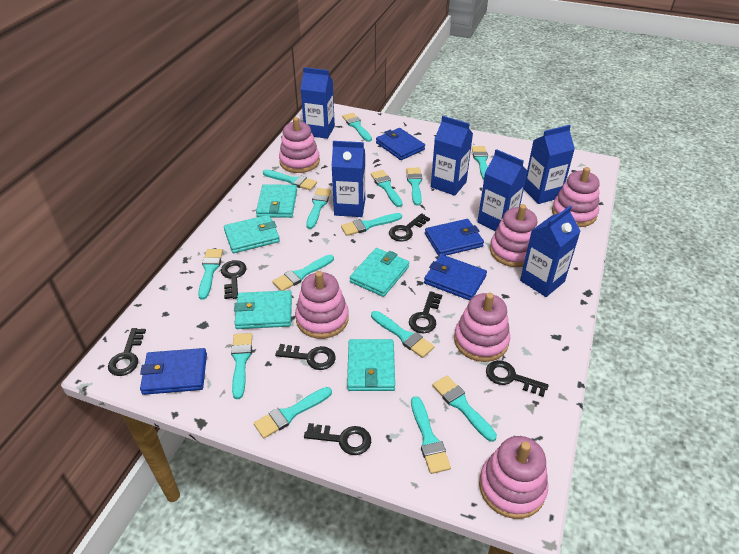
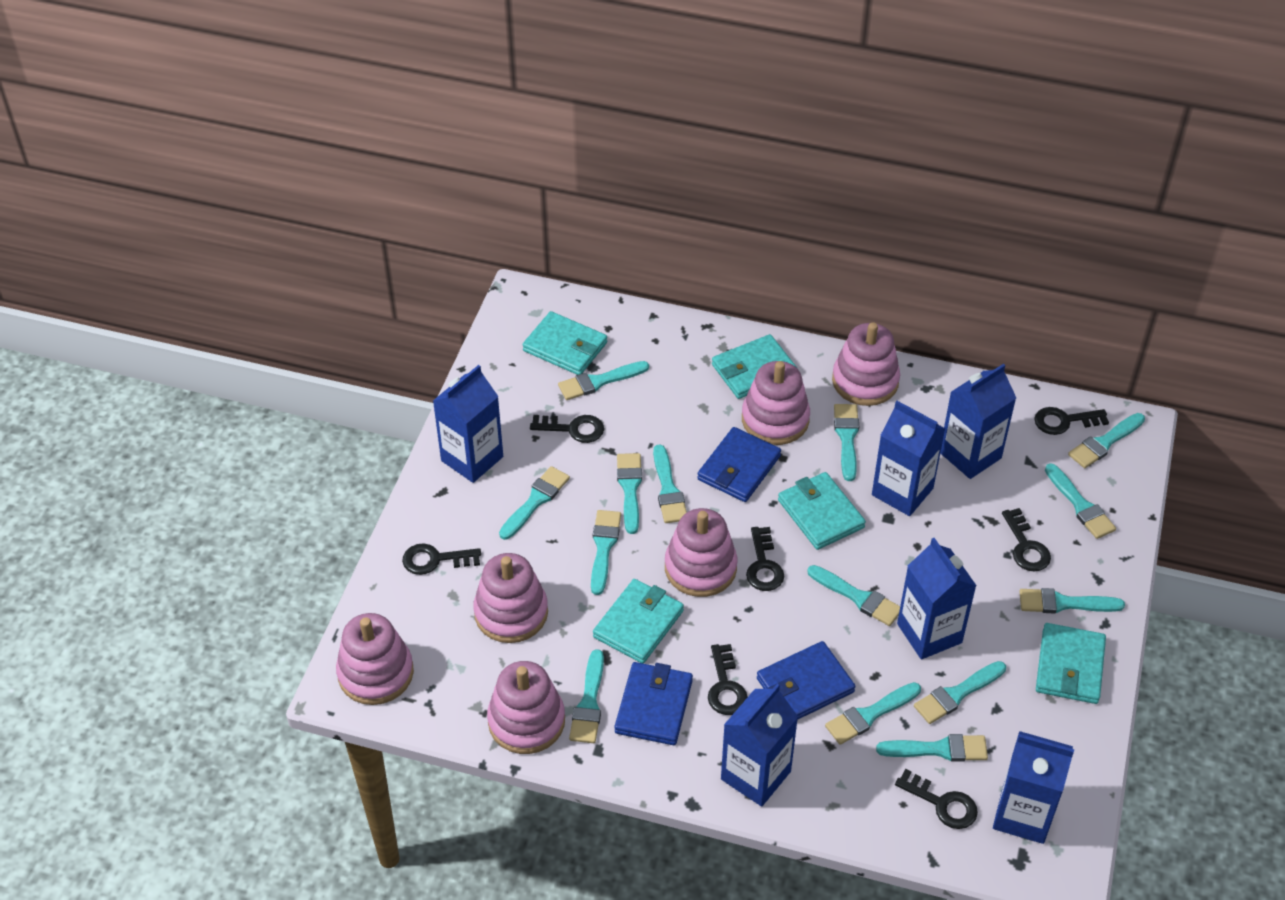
blue wallet: 4 -> 3

